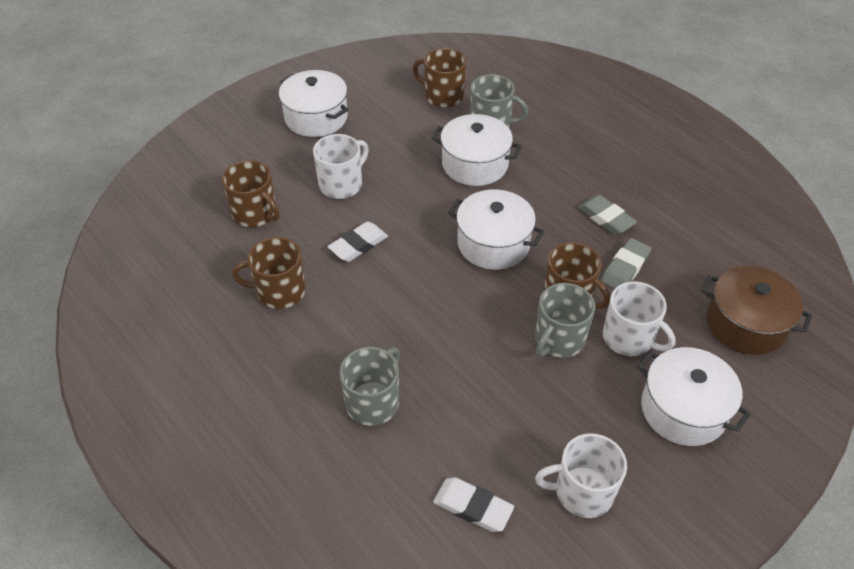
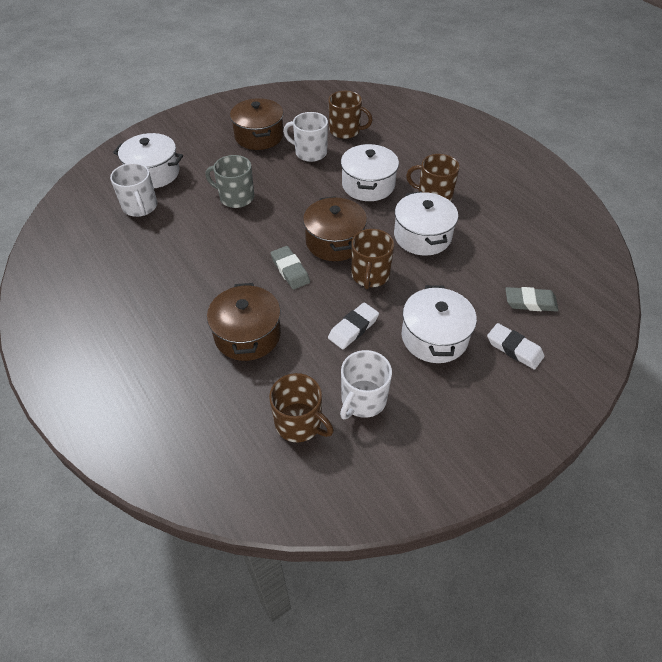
brown pot: 1 -> 3
grey mug: 3 -> 1

